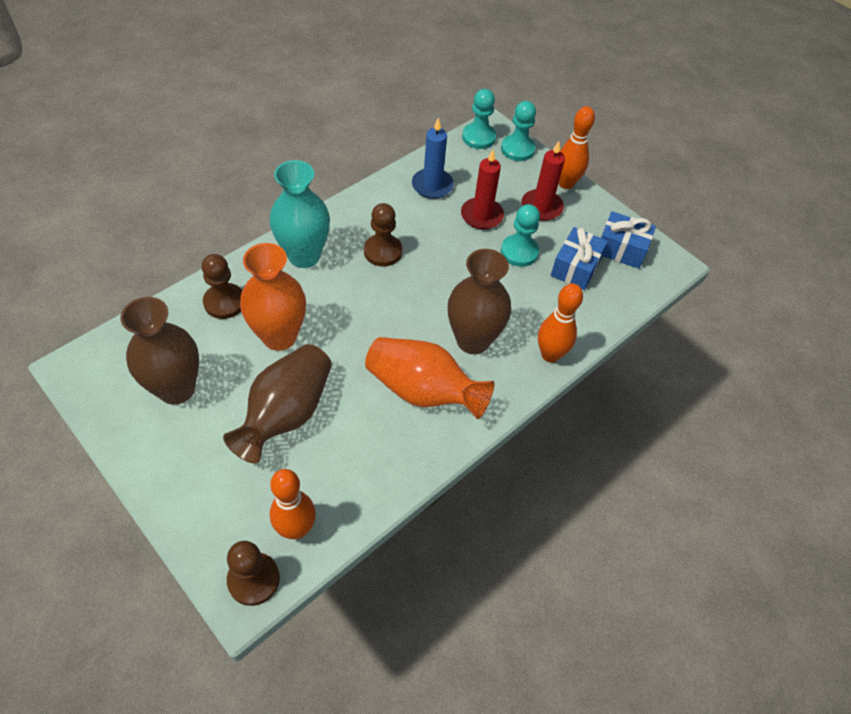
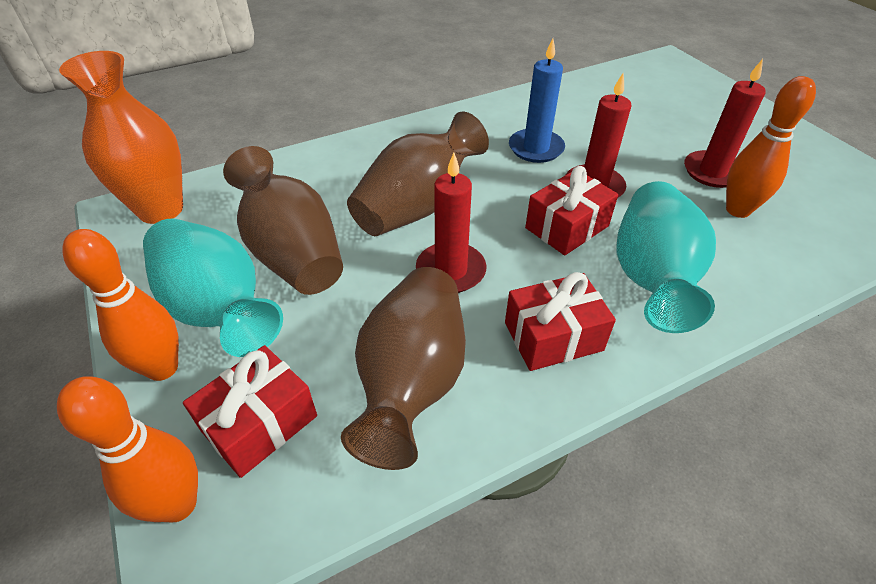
blue gift: 2 -> 0
brown pawn: 3 -> 0
orange vase: 2 -> 1
red candle: 2 -> 3
red gift: 0 -> 3
turquoise pawn: 3 -> 0
turquoise vase: 1 -> 2

